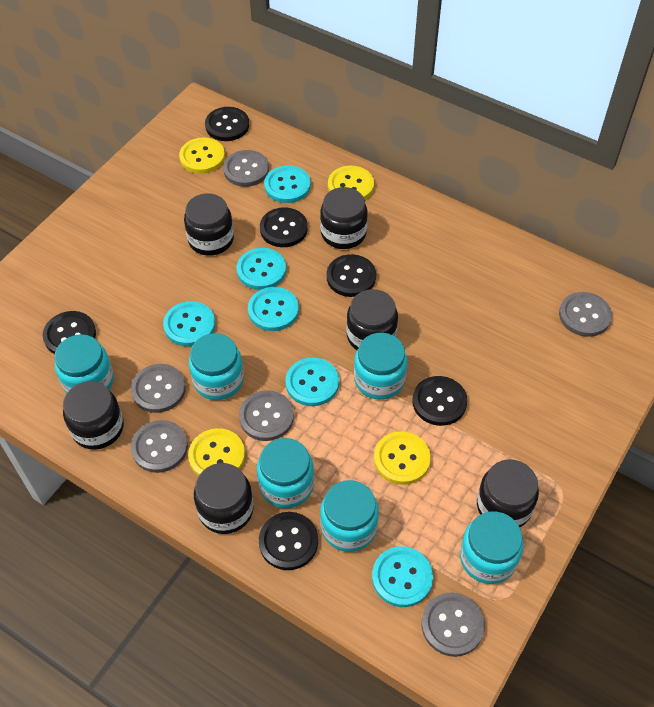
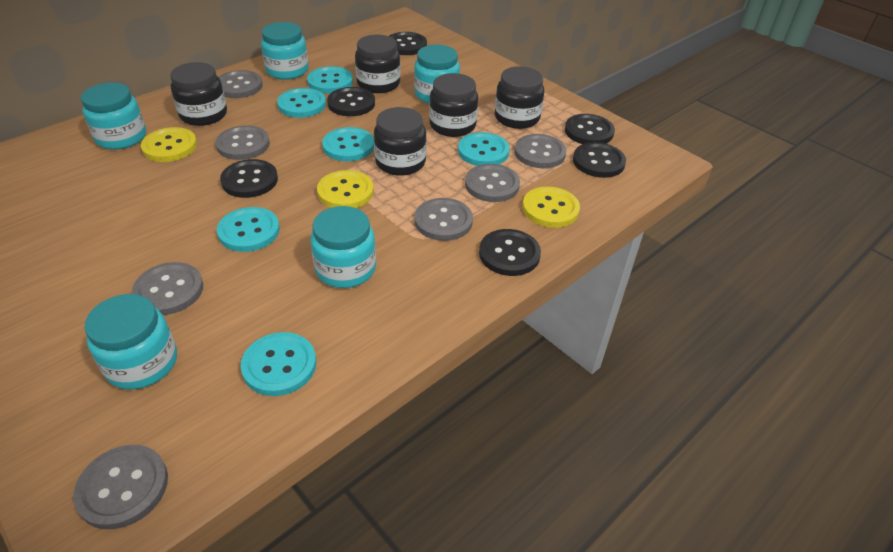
black jar: 6 -> 5
grey button: 6 -> 7
turquoise jar: 6 -> 5
yellow button: 4 -> 3

